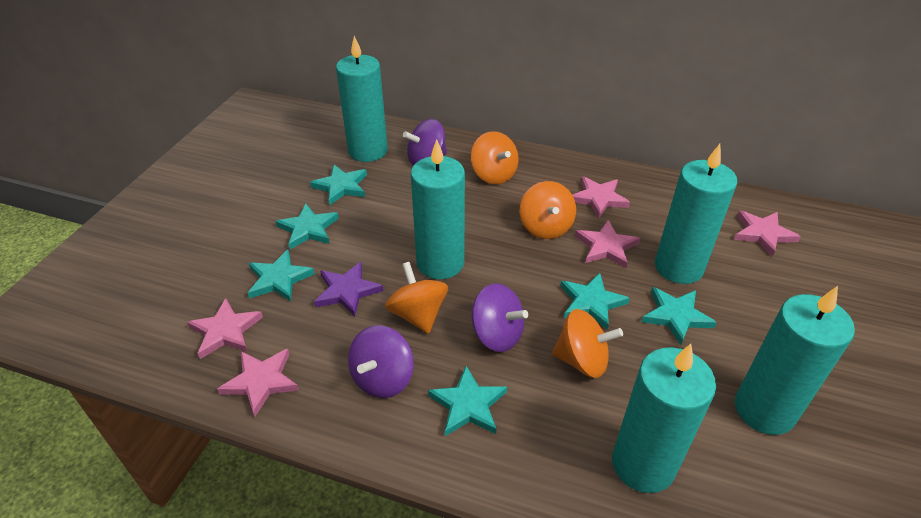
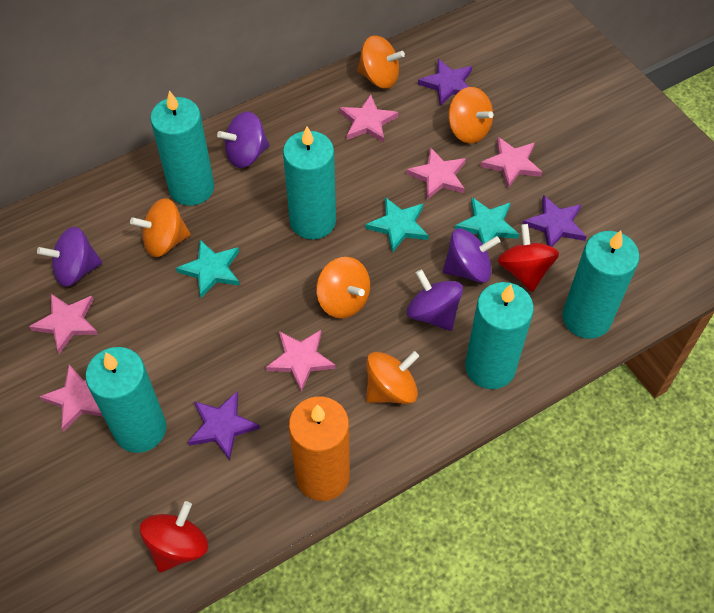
orange candle: 0 -> 1
orange spinning top: 4 -> 5
pink star: 5 -> 6
purple spinning top: 3 -> 4
purple star: 1 -> 3
red spinning top: 0 -> 2
turquoise star: 6 -> 3

